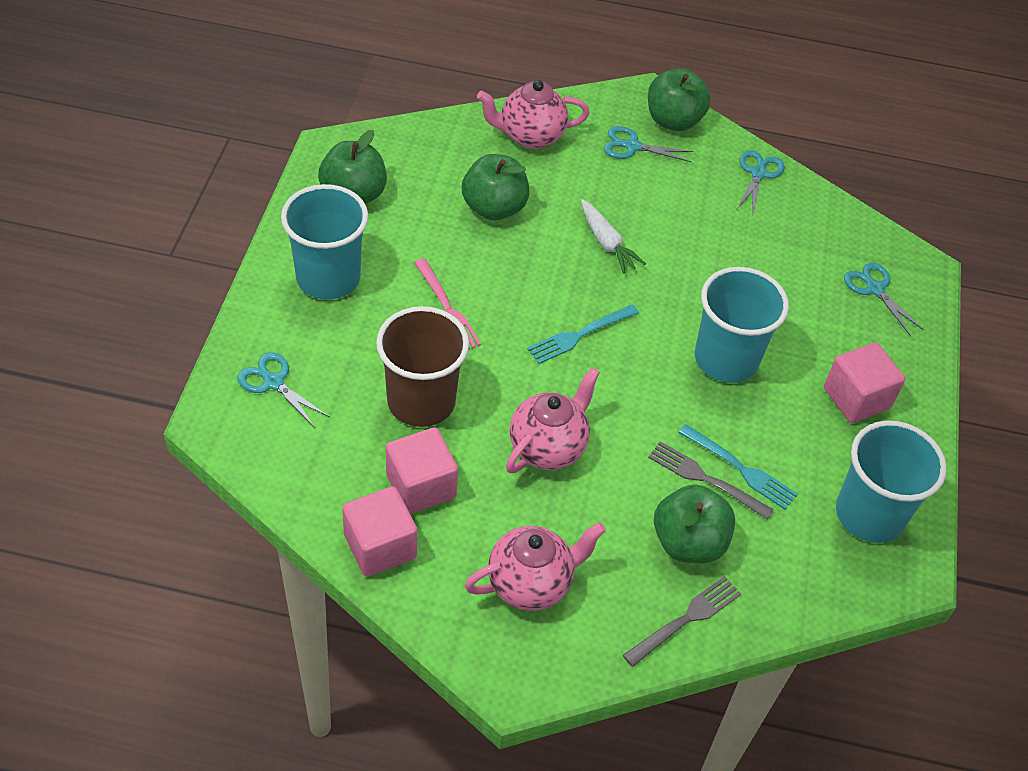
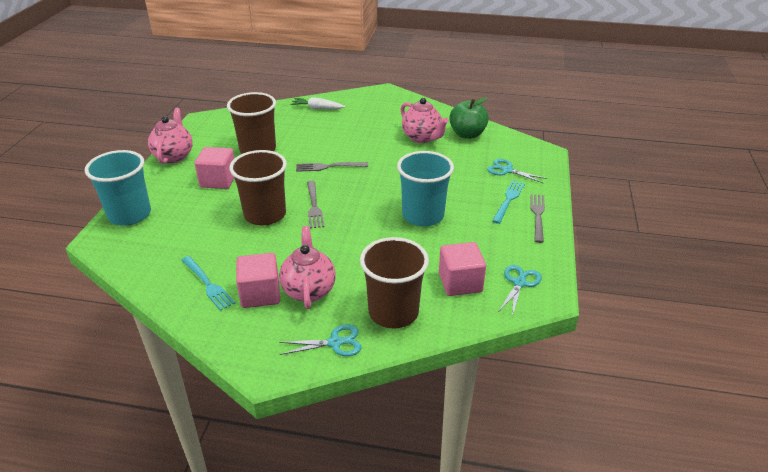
brown cup: 1 -> 3
green apple: 4 -> 1
grey fork: 2 -> 3
pink fork: 1 -> 0
turquoise cup: 3 -> 2
turquoise scissors: 4 -> 3

